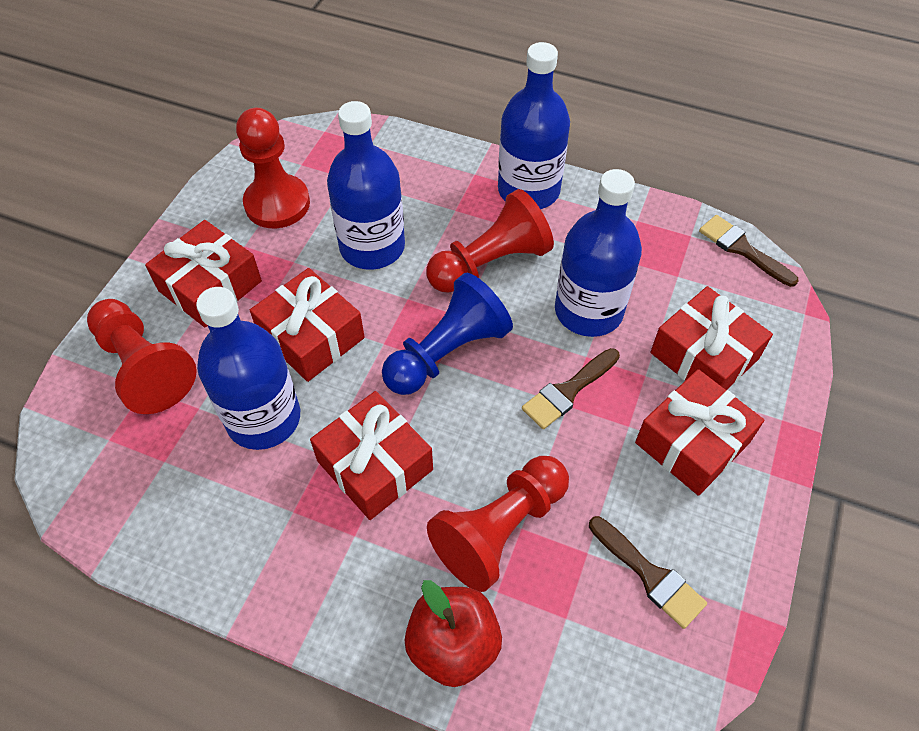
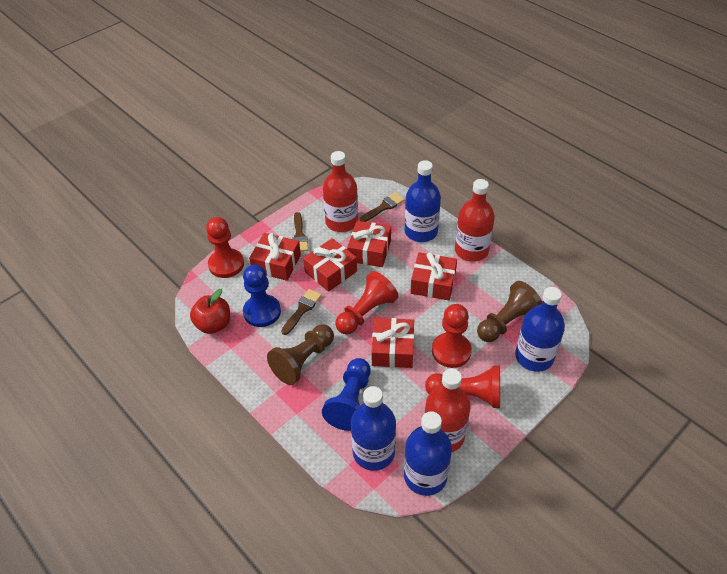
blue pawn: 1 -> 2
brown pawn: 0 -> 2
red bottle: 0 -> 3

